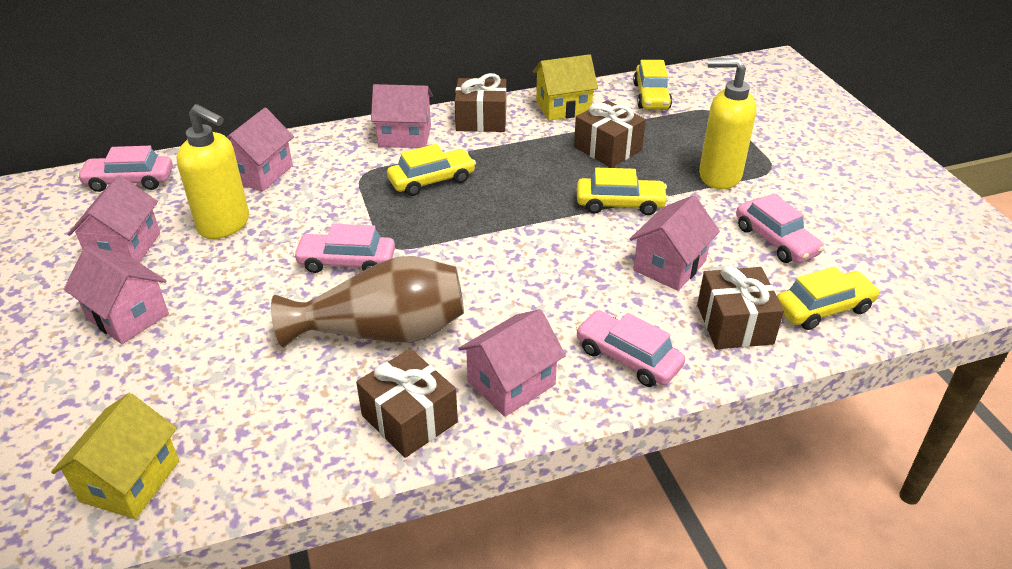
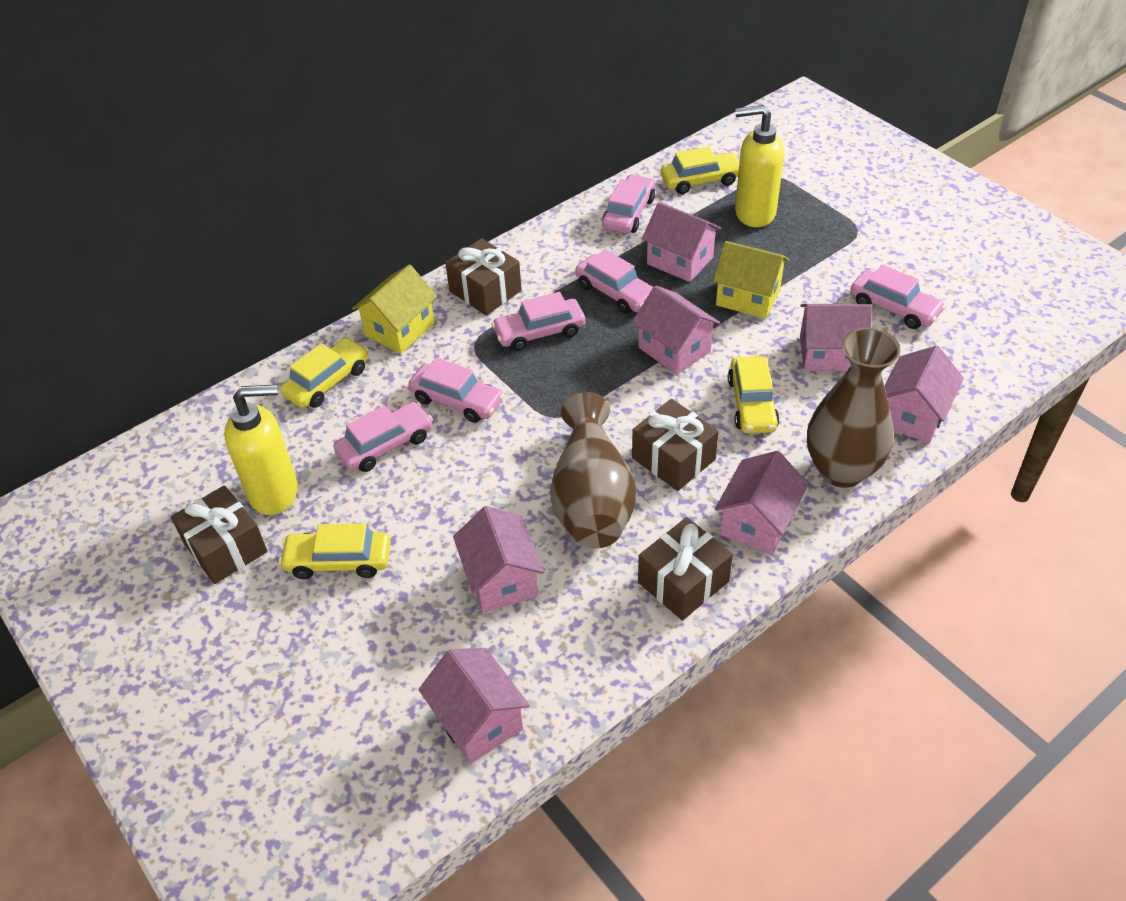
brown vase: 1 -> 2
pink car: 4 -> 6
pink house: 6 -> 7

